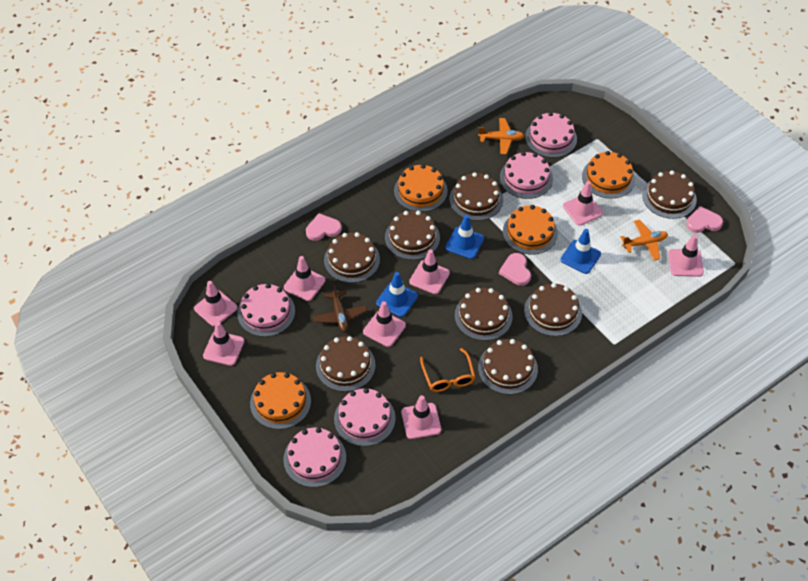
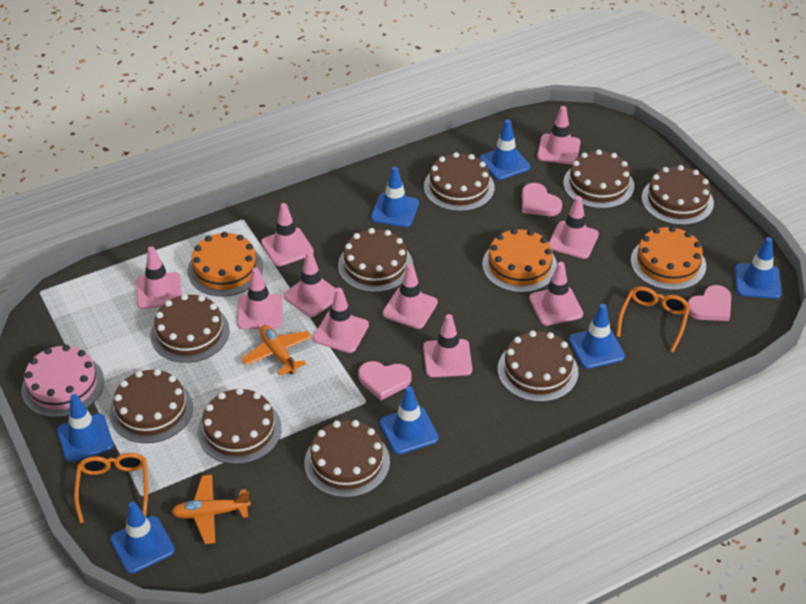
blue traffic cone: 3 -> 7
brown cake: 8 -> 9
brown plane: 1 -> 0
orange cake: 4 -> 3
orange glasses: 1 -> 2
pink cake: 5 -> 1
pink traffic cone: 8 -> 10

